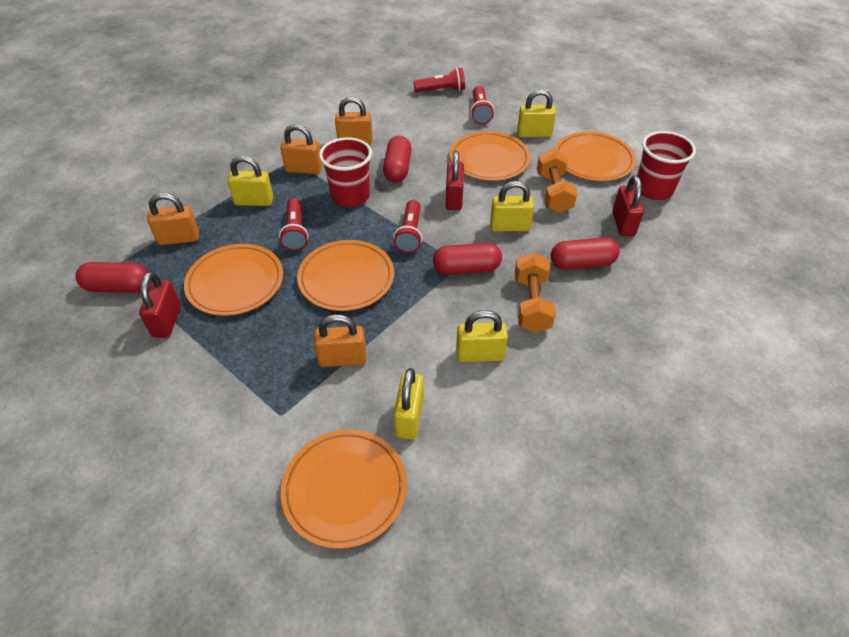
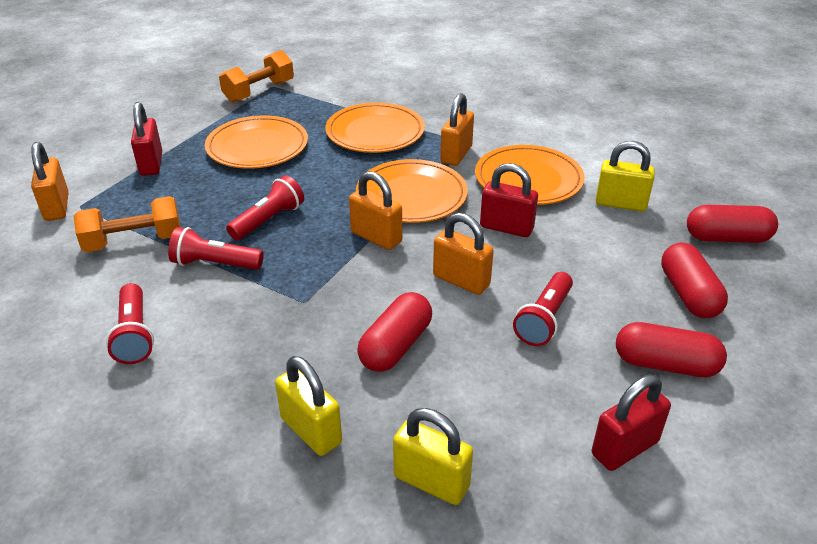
orange plate: 5 -> 4
red cup: 2 -> 0
yellow padlock: 5 -> 3

